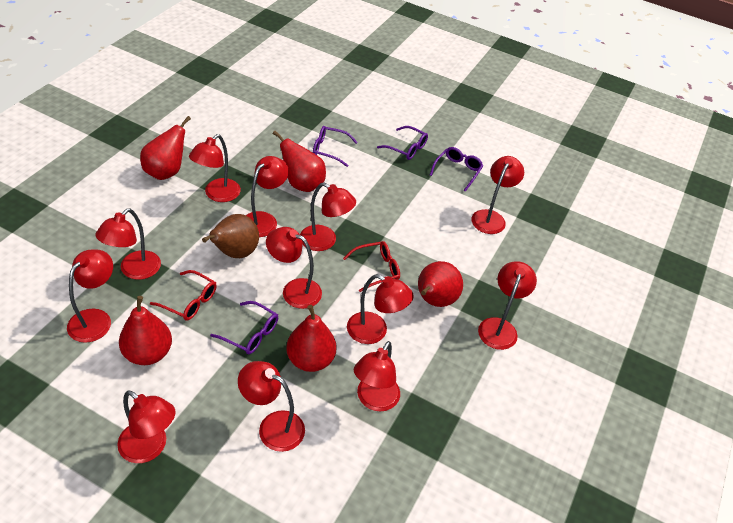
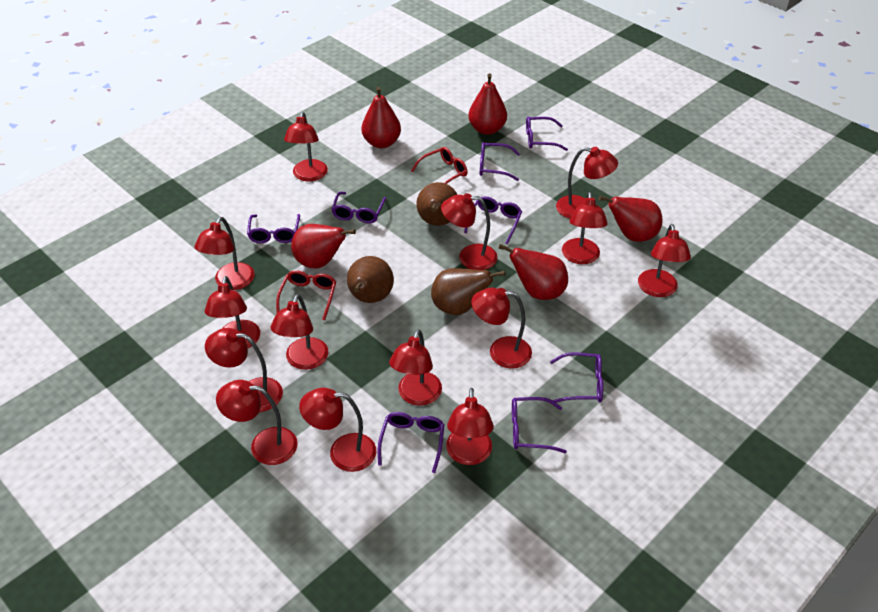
brown pear: 1 -> 3
purple glasses: 4 -> 8
red lamp: 12 -> 14

